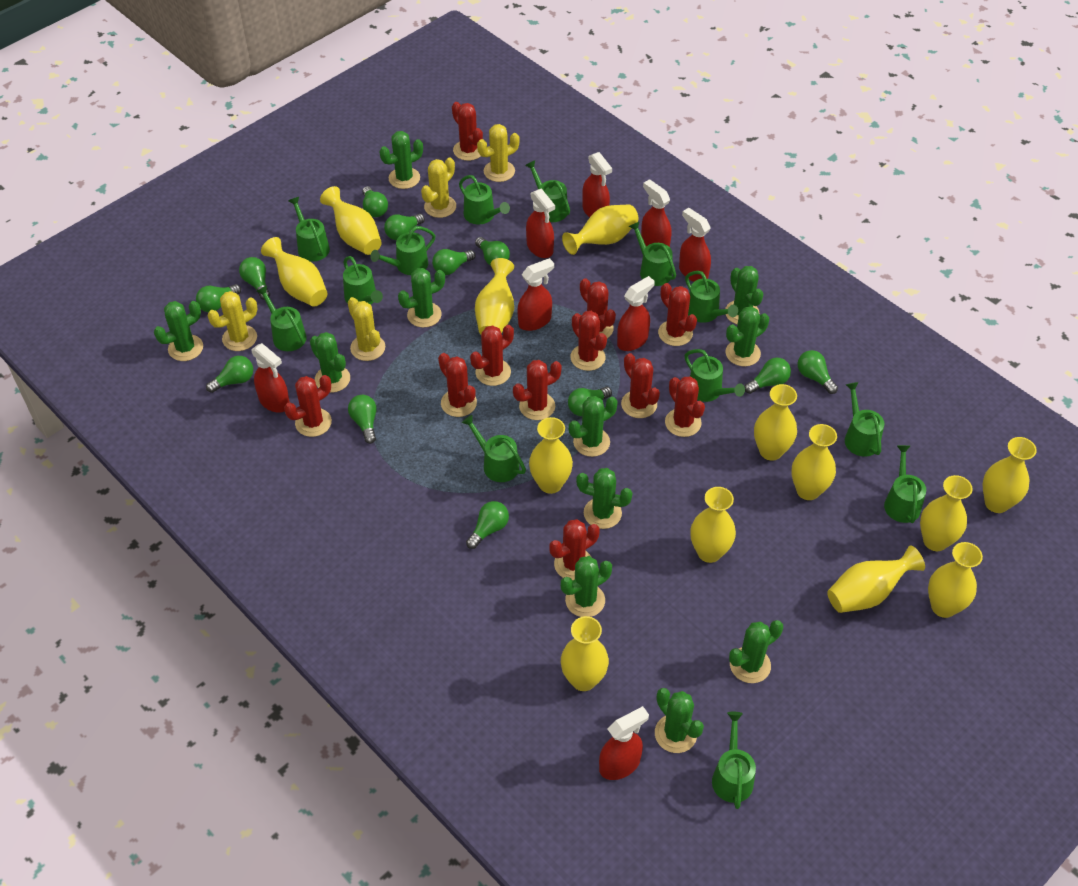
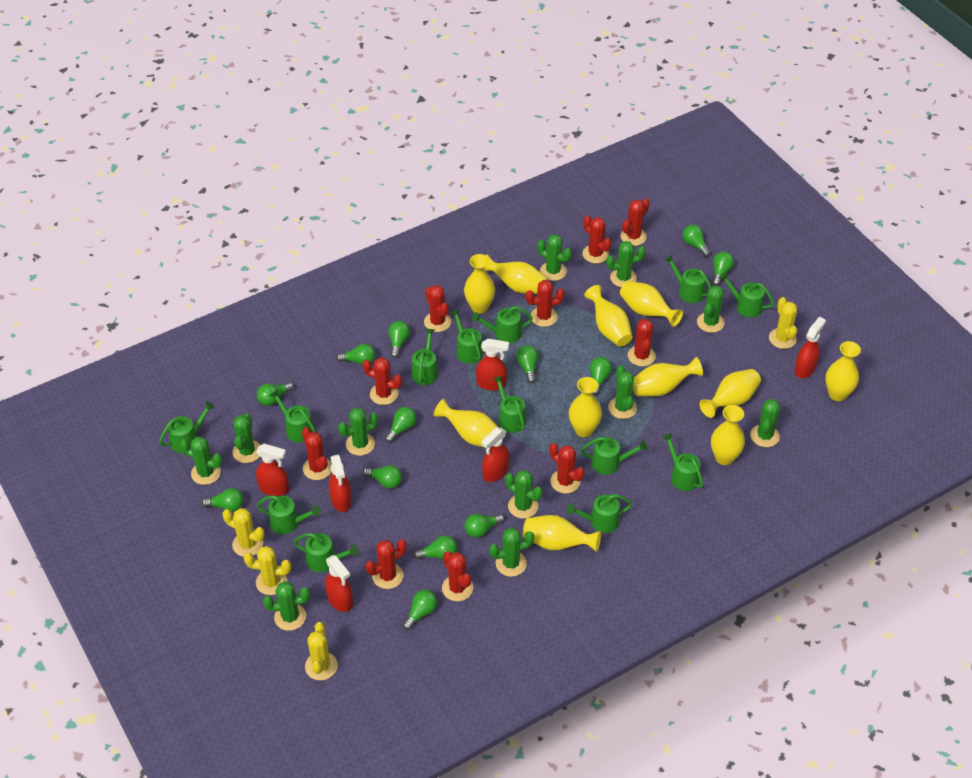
green light bulb: 12 -> 13
red cactus: 11 -> 10
red spray bottle: 8 -> 6
yellow vase: 13 -> 11

